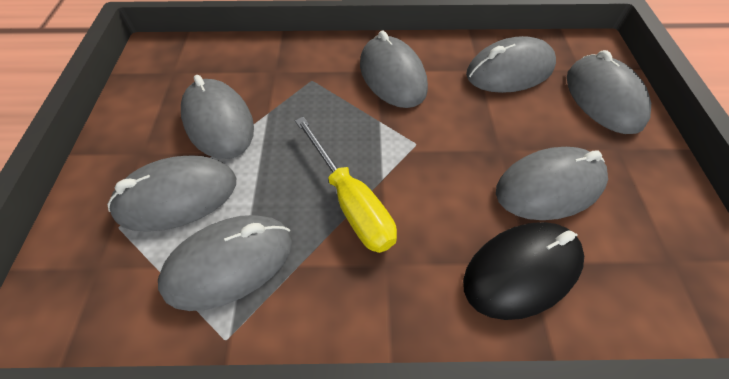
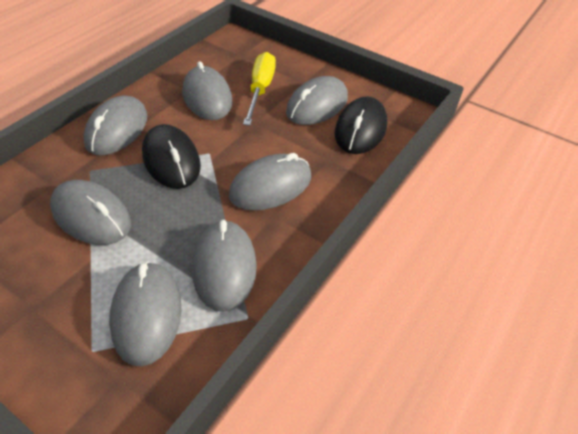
black mouse: 1 -> 2

